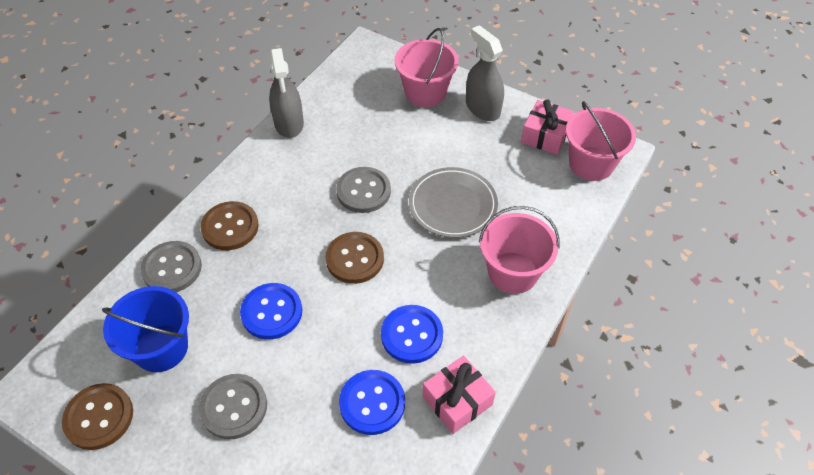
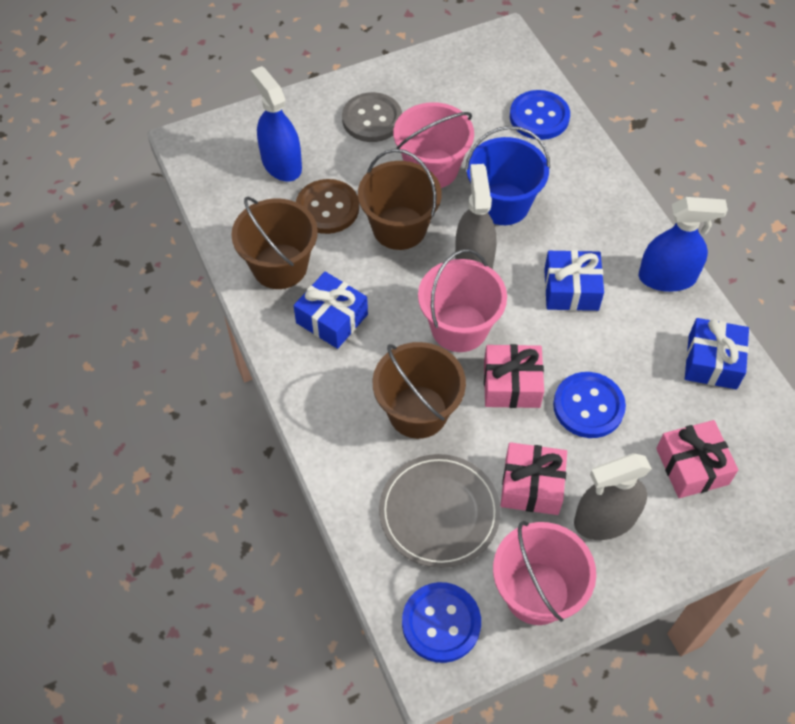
blue gift: 0 -> 3
blue spray bottle: 0 -> 2
brown bucket: 0 -> 3
brown button: 3 -> 1
grey button: 3 -> 1
pink gift: 2 -> 3

